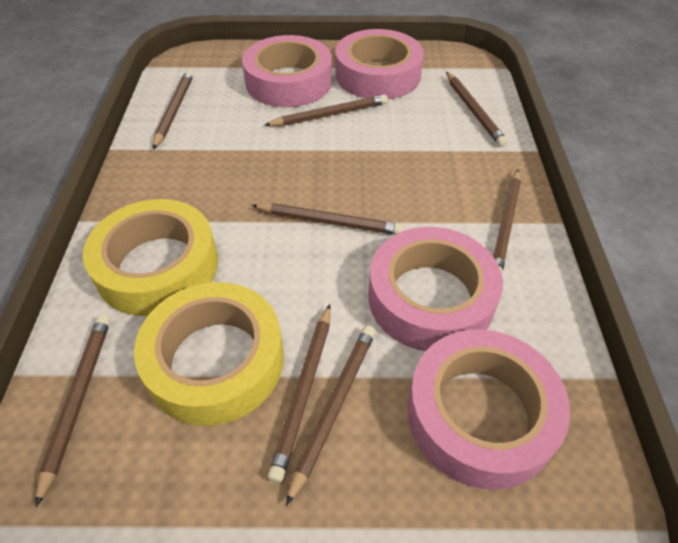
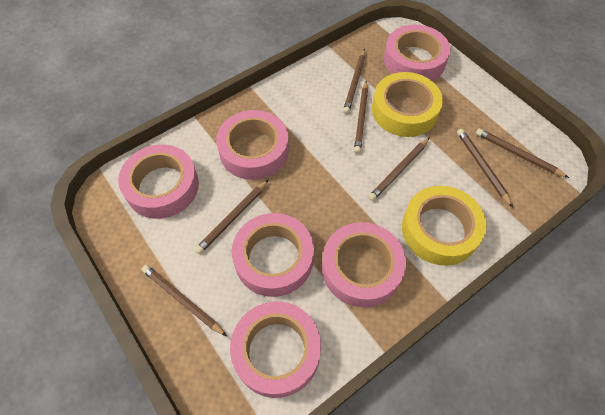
brown pencil: 8 -> 7
pink tape: 4 -> 6

